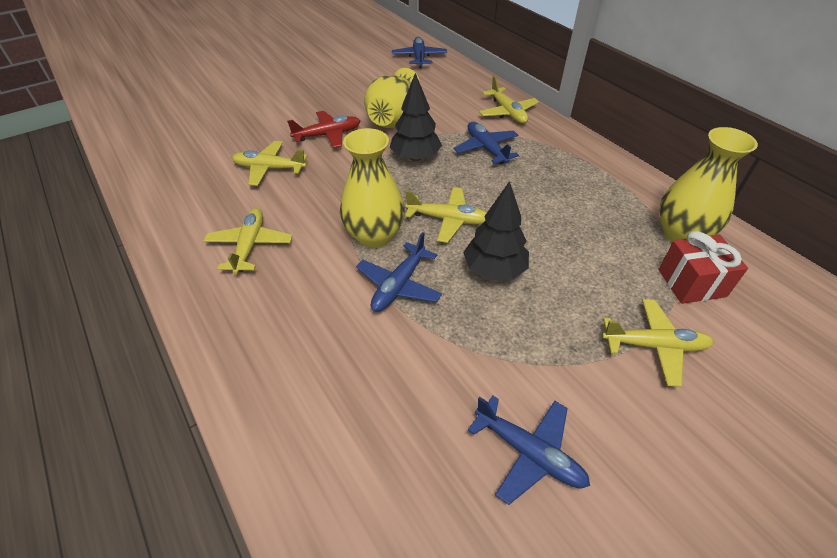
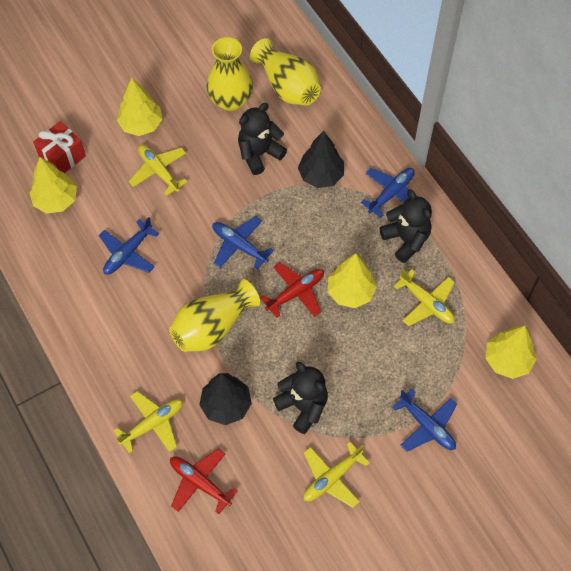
black teddy bear: 0 -> 3
red plane: 1 -> 2
yellow plane: 5 -> 4
yellow tree: 0 -> 4

